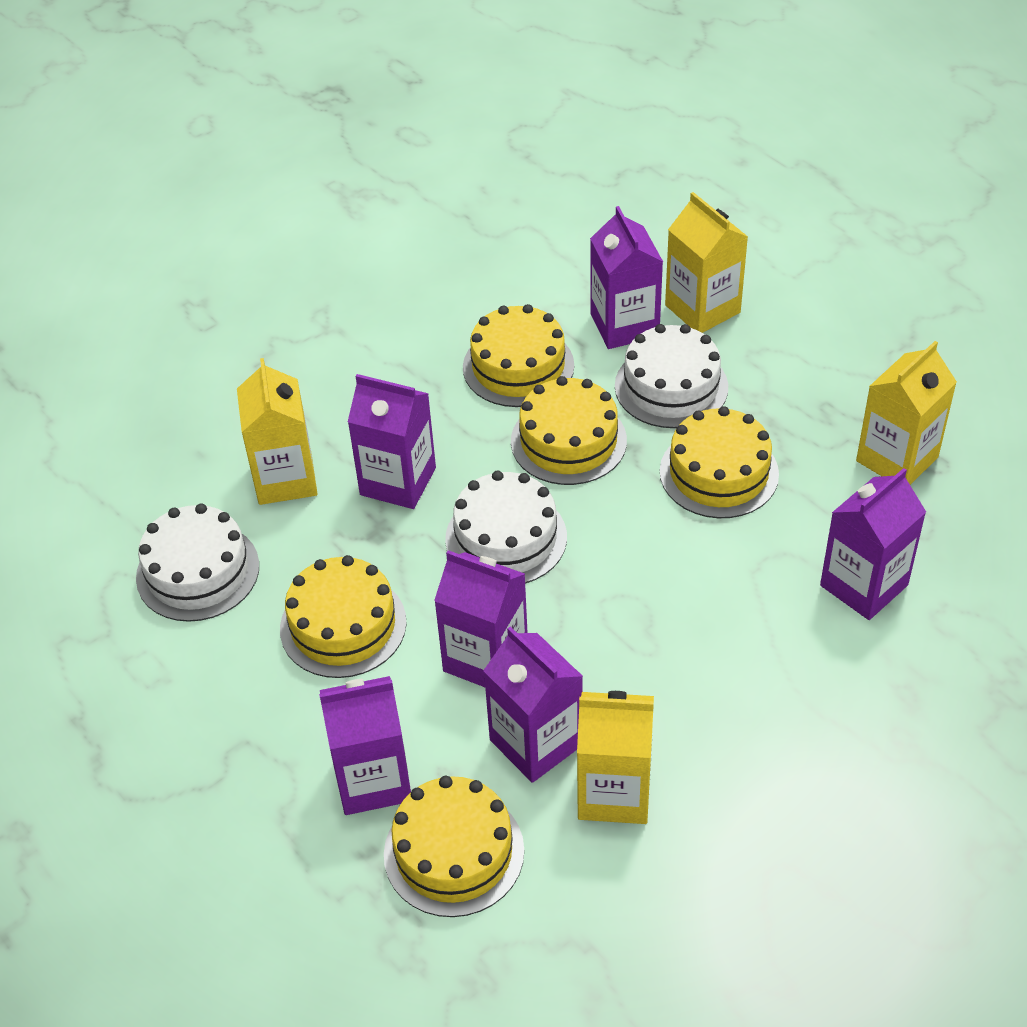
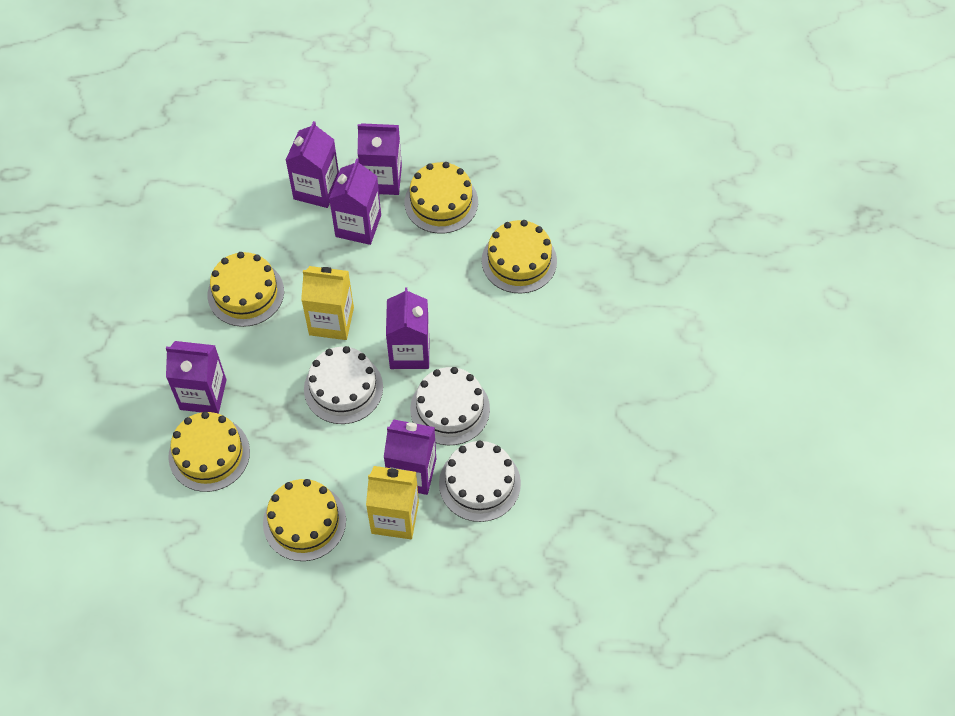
yellow carton: 4 -> 2

